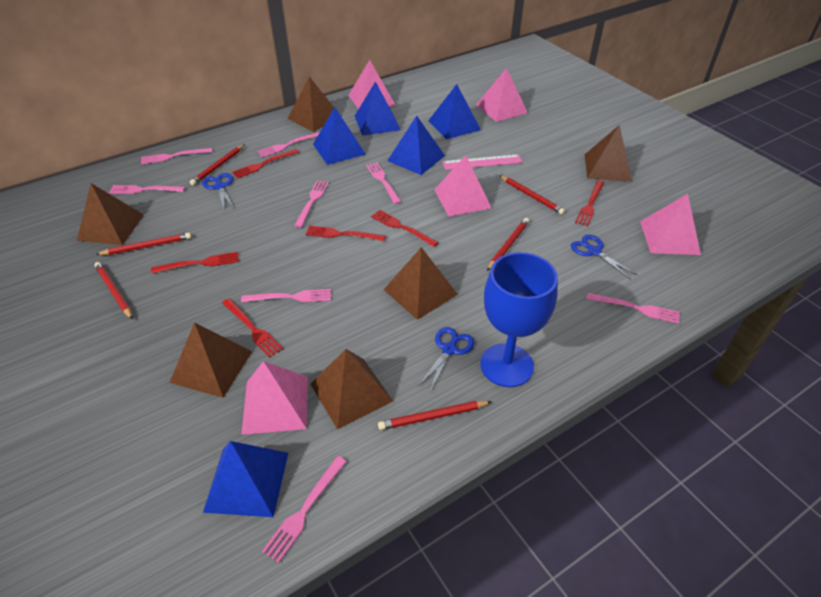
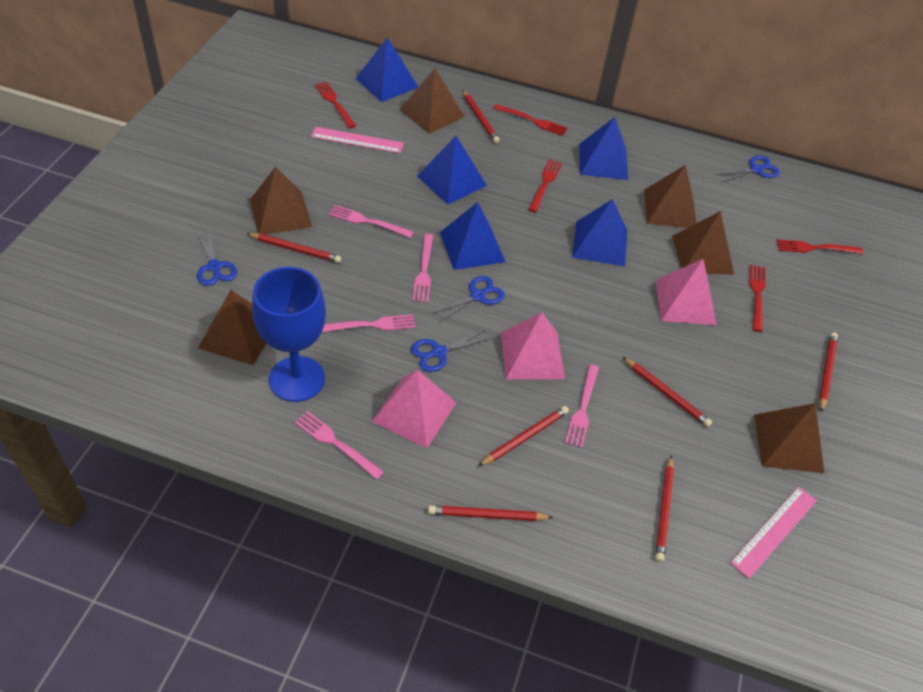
blue scissors: 3 -> 4
pink fork: 8 -> 5
pink pyramid: 5 -> 3
pink ruler: 1 -> 2
red fork: 6 -> 5
red pencil: 6 -> 7

